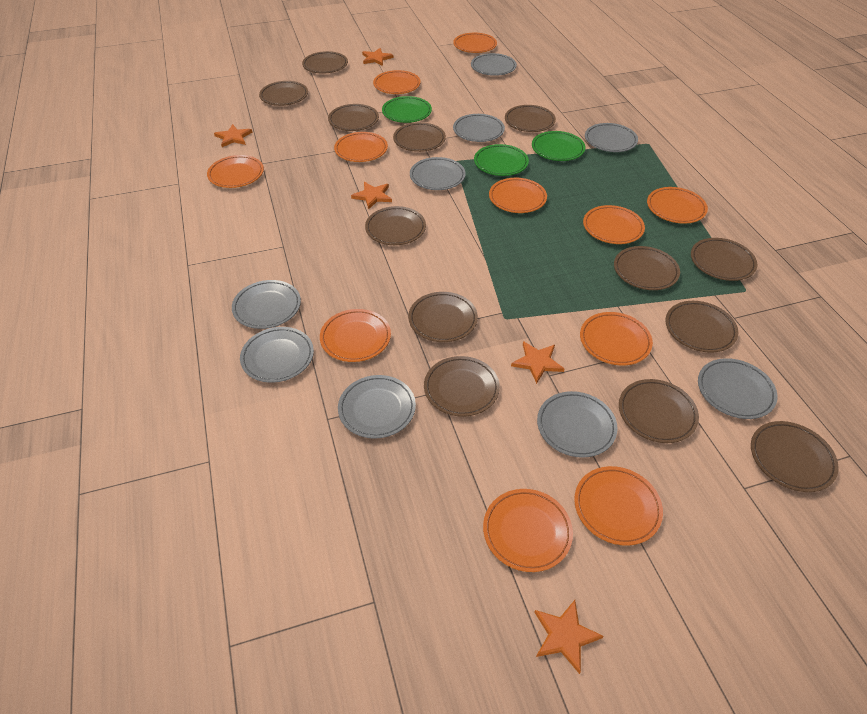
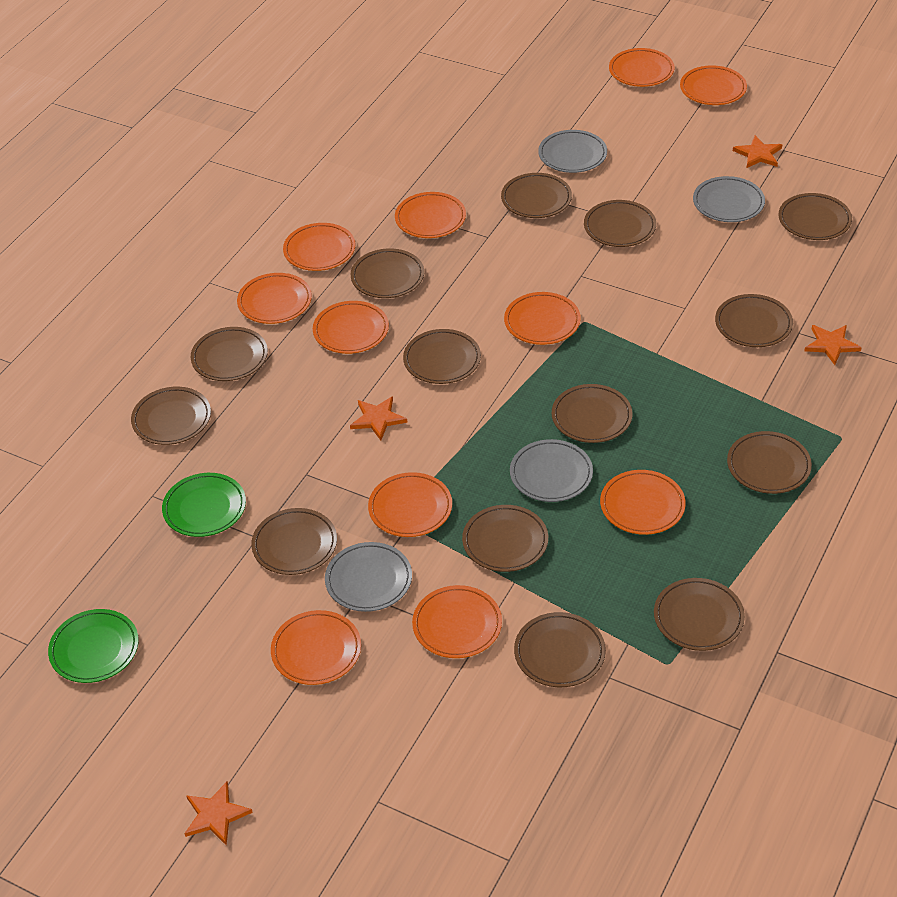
brown plate: 13 -> 14
green plate: 3 -> 2
grey plate: 9 -> 4
orange star: 5 -> 4

